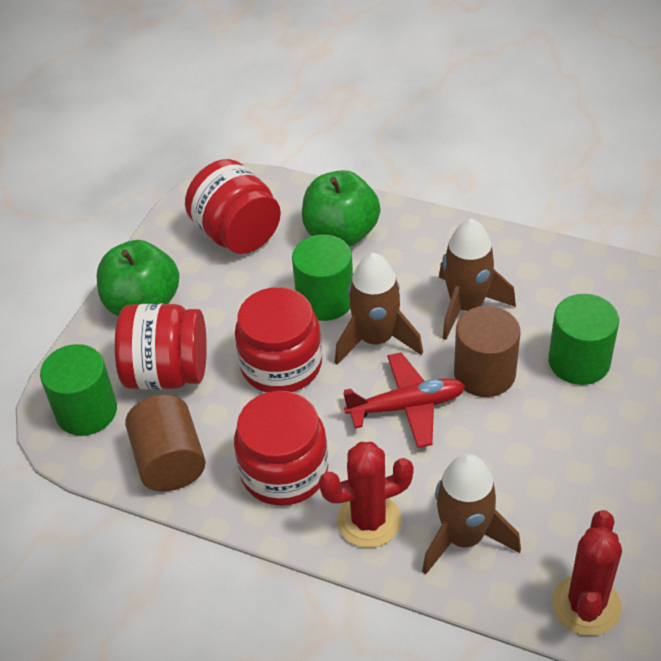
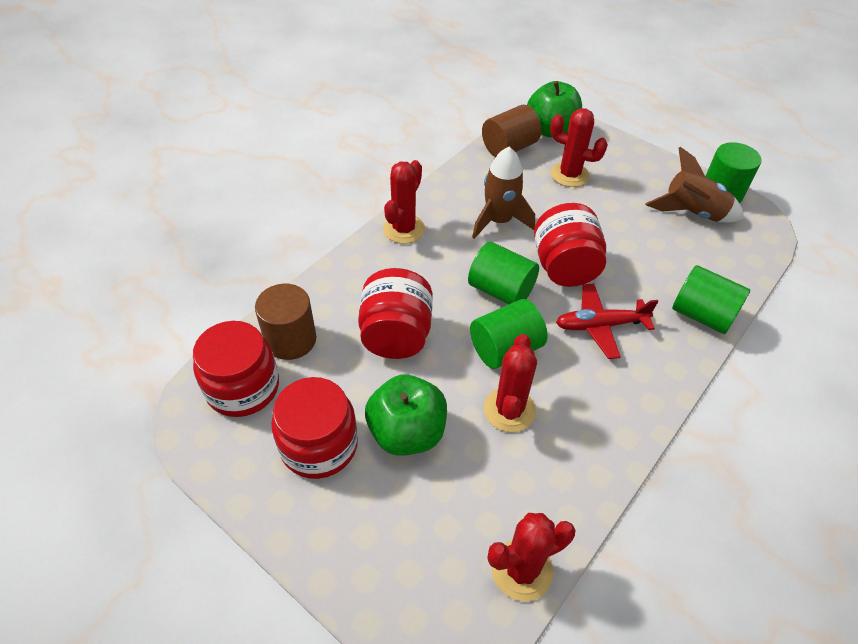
brown rocket: 3 -> 2
green cylinder: 3 -> 4
red cactus: 2 -> 4

